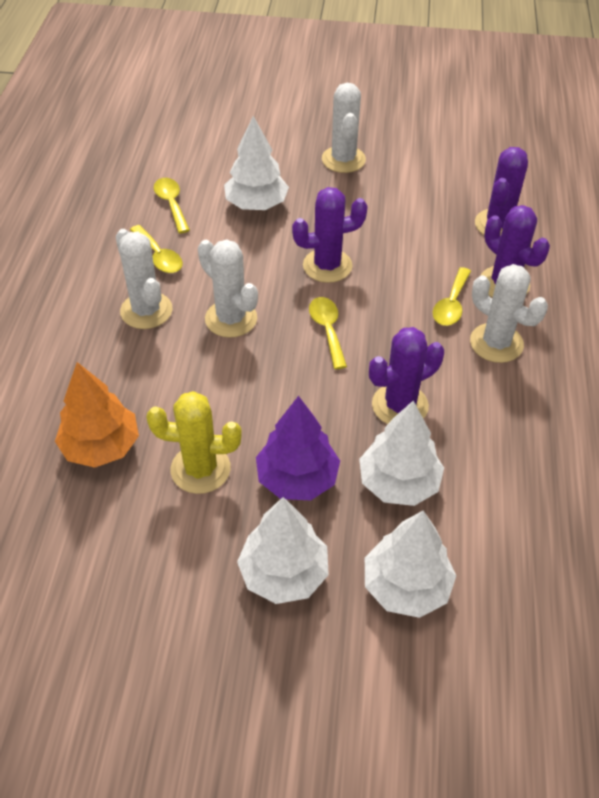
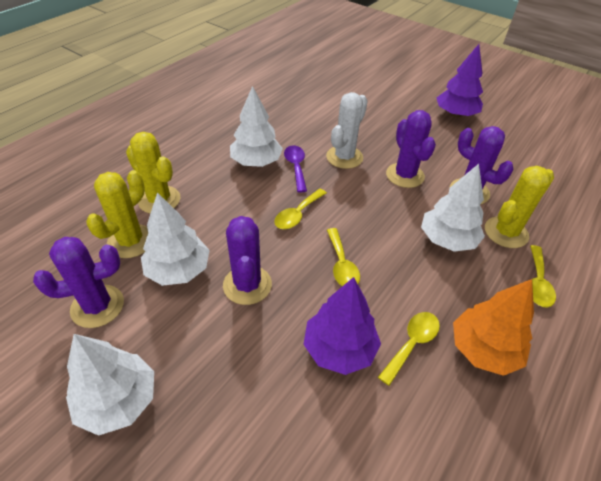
purple spoon: 0 -> 1
purple tree: 1 -> 2
white cactus: 4 -> 1
yellow cactus: 1 -> 3

